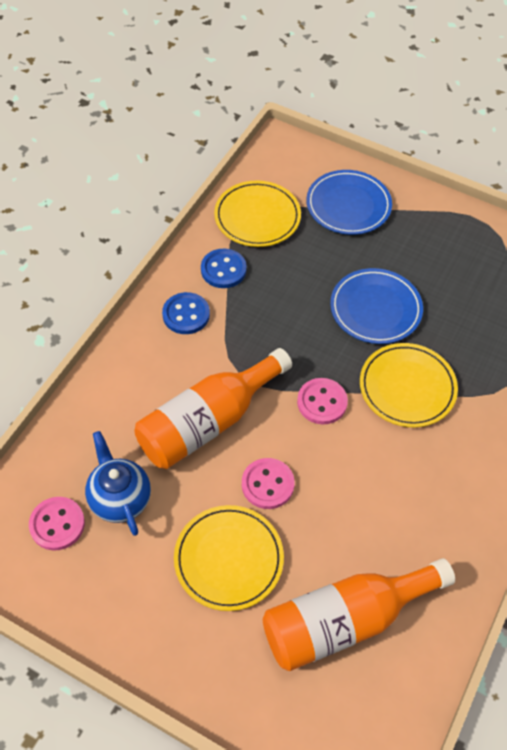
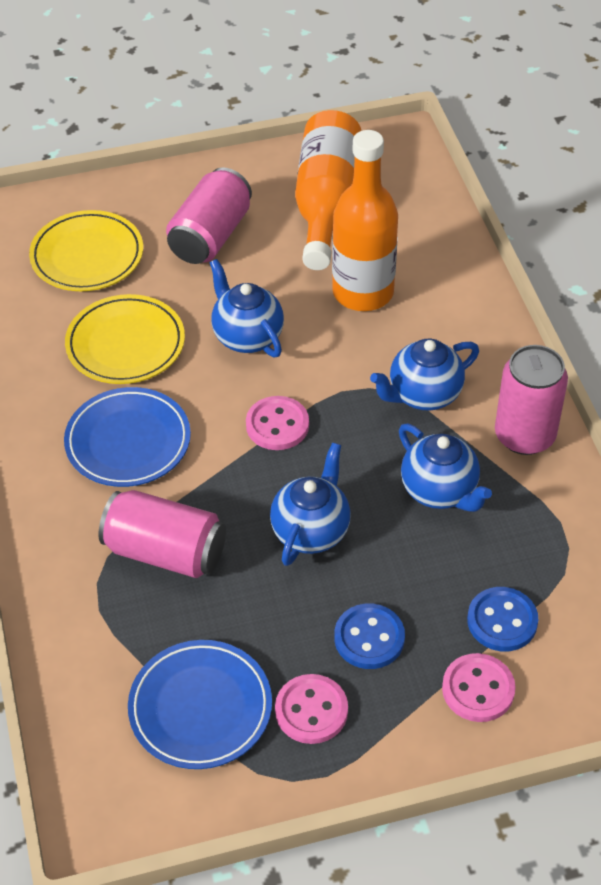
blue teapot: 1 -> 4
pink can: 0 -> 3
yellow plate: 3 -> 2

